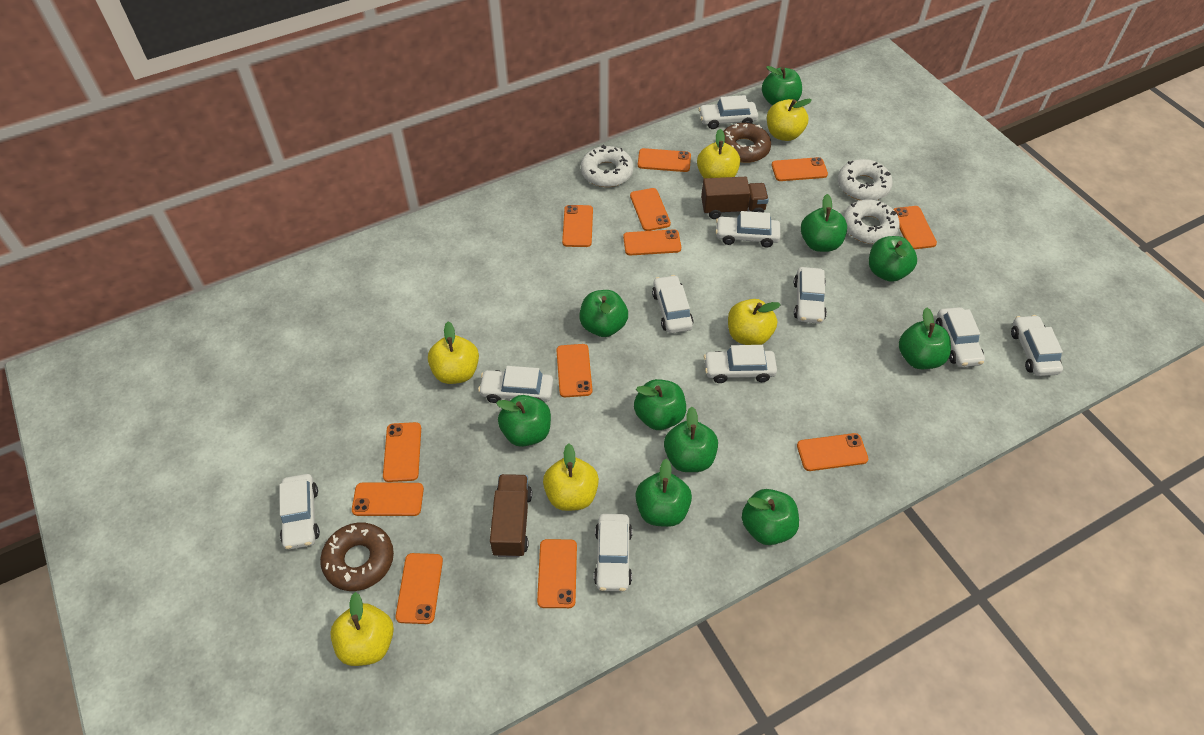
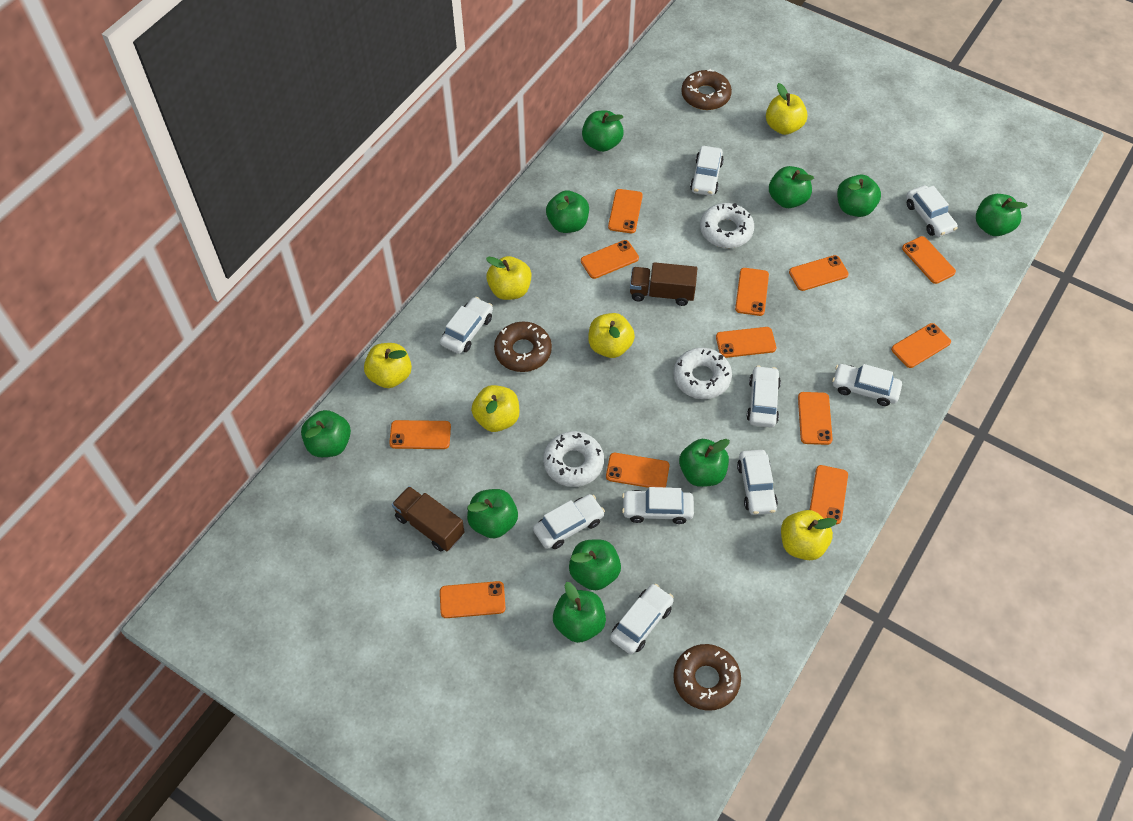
brown donut: 2 -> 3
white car: 10 -> 9

